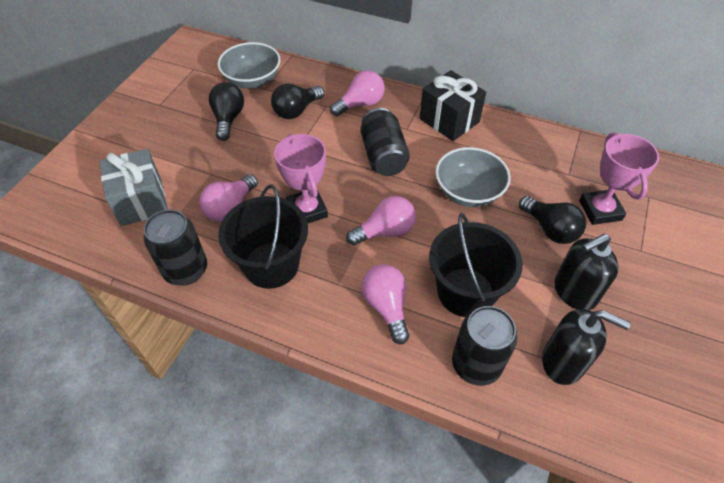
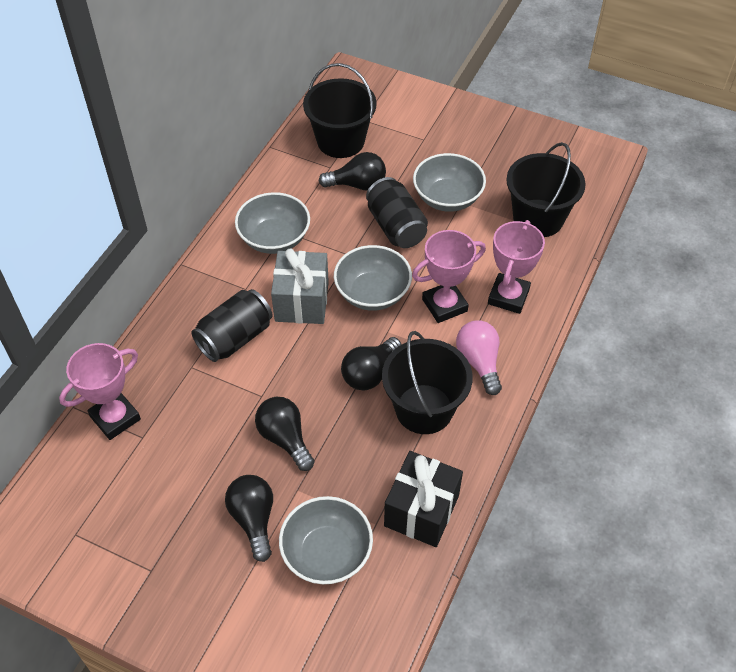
black bucket: 2 -> 3
black can: 3 -> 2
black light bulb: 3 -> 4
black soap dispenser: 2 -> 0
grey bowl: 2 -> 4
pink light bulb: 4 -> 1
pink trophy: 2 -> 3

